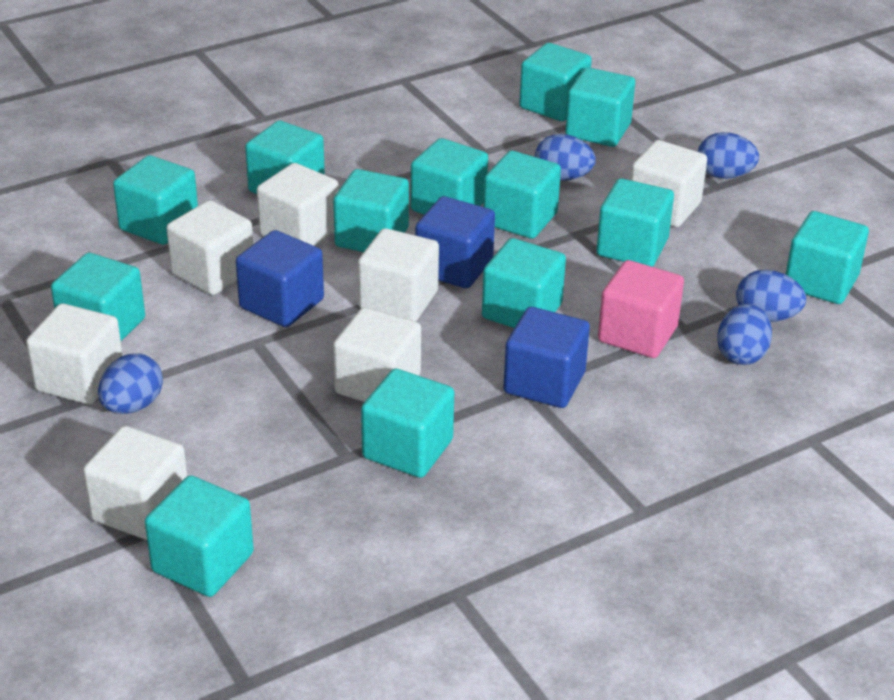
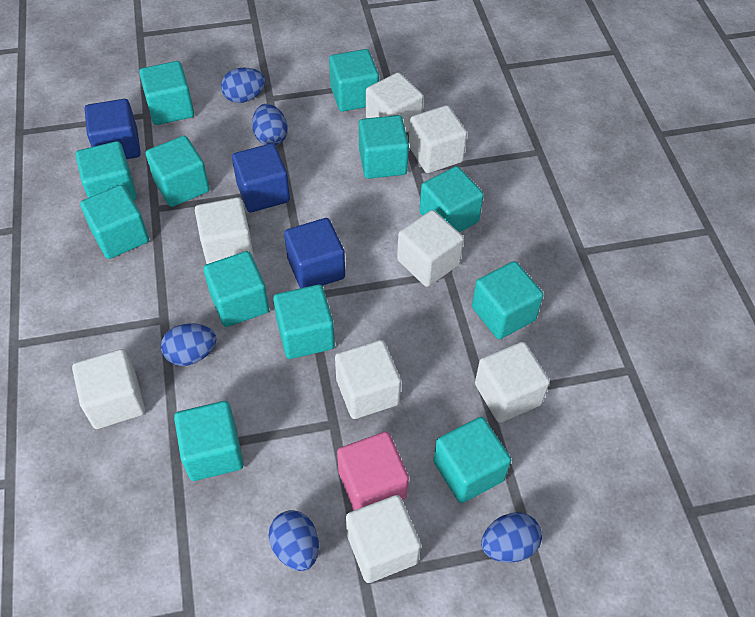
turquoise cube: 13 -> 12
white cube: 7 -> 8

